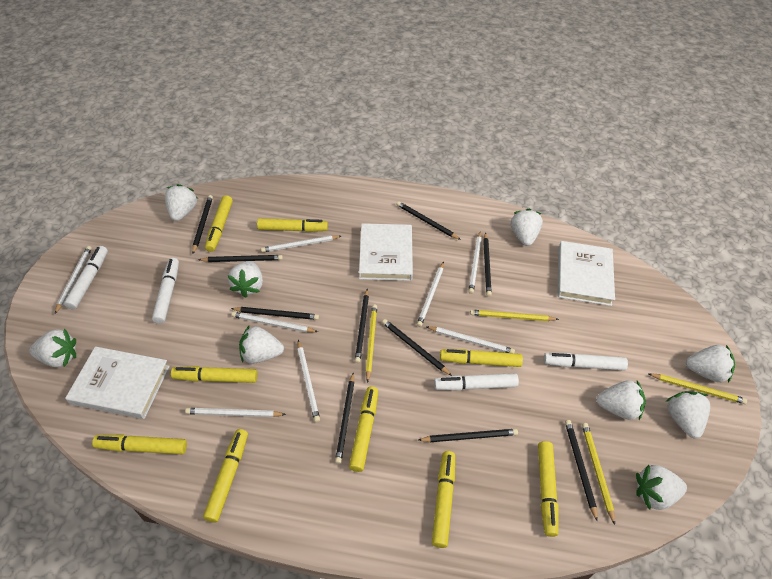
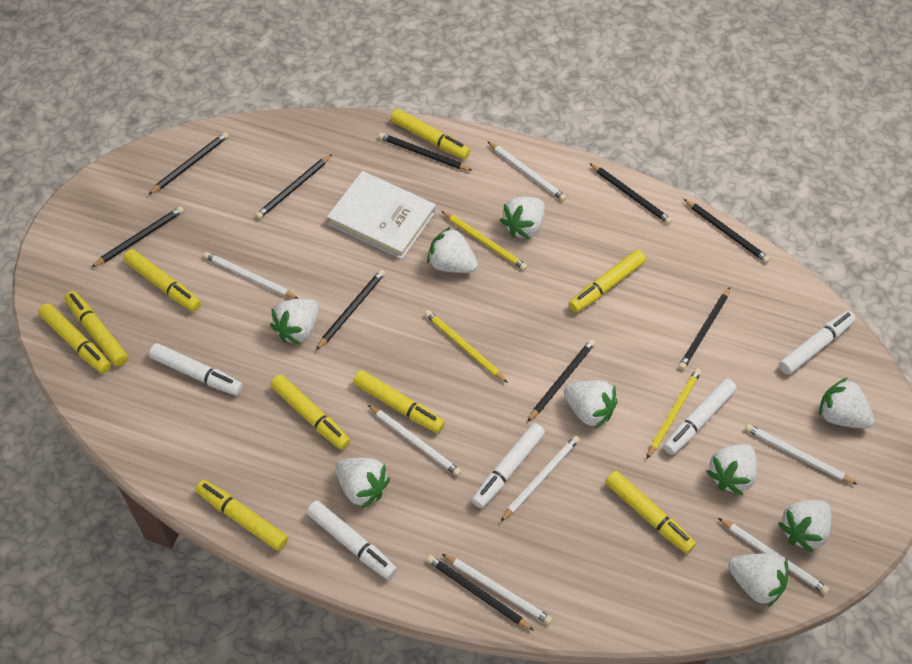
white book: 3 -> 1
white marker: 4 -> 5
white pencil: 8 -> 7
yellow pencil: 4 -> 3

